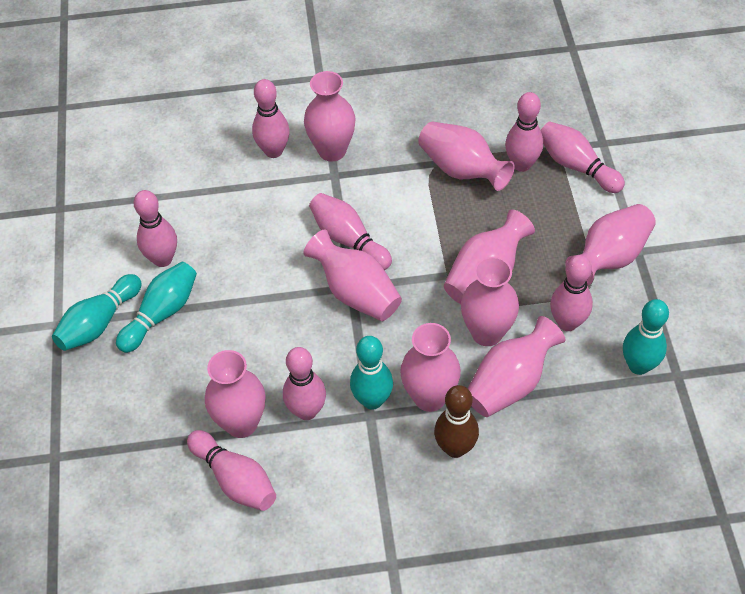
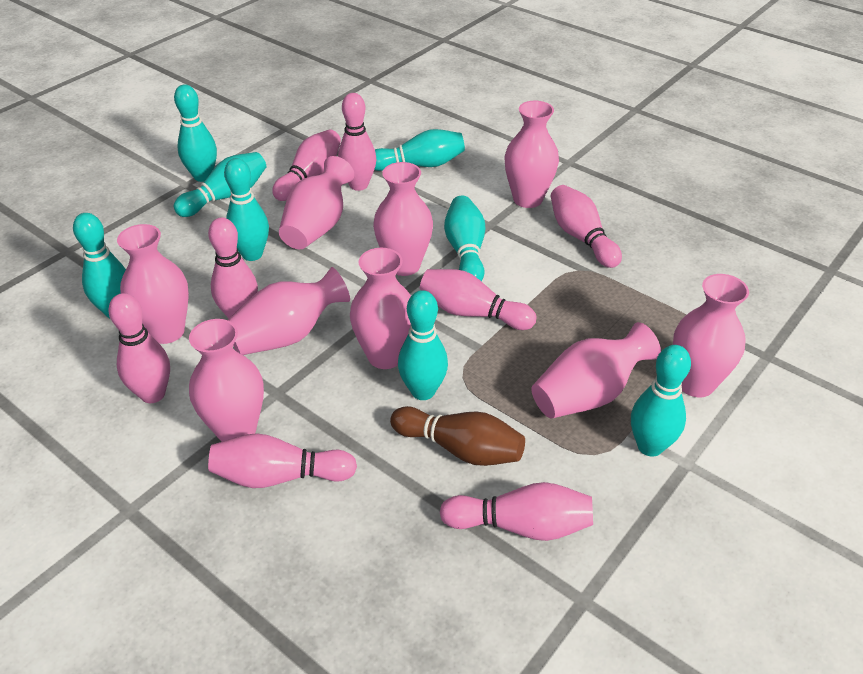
turquoise bowling pin: 4 -> 8

